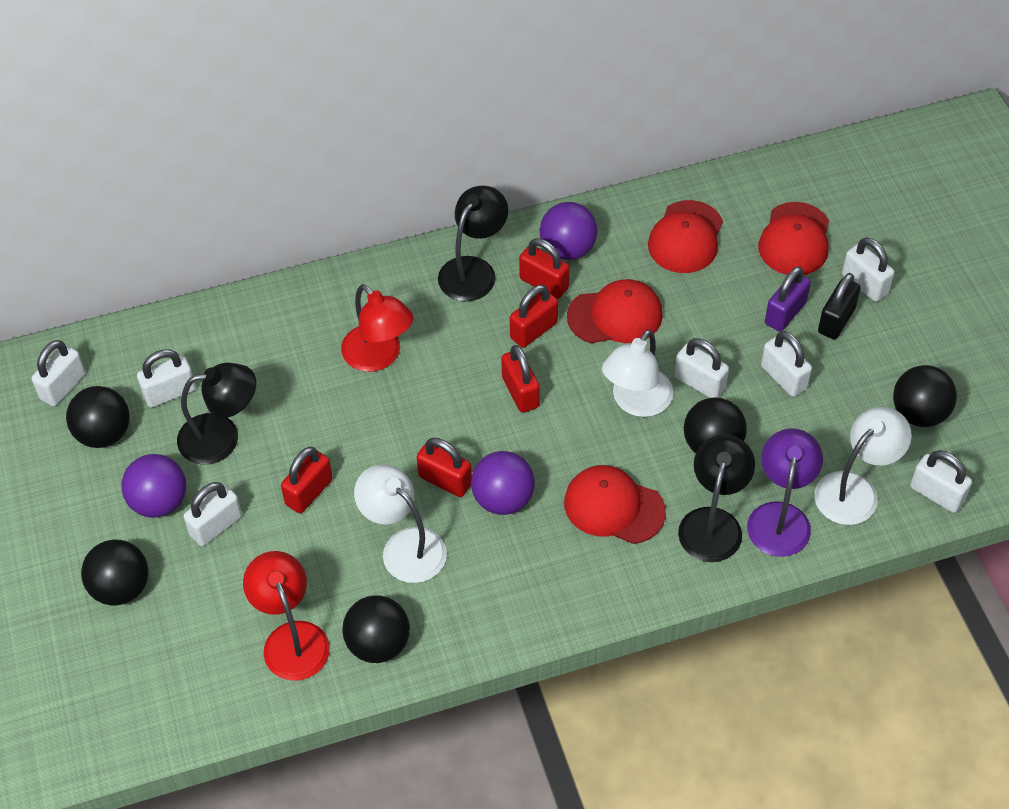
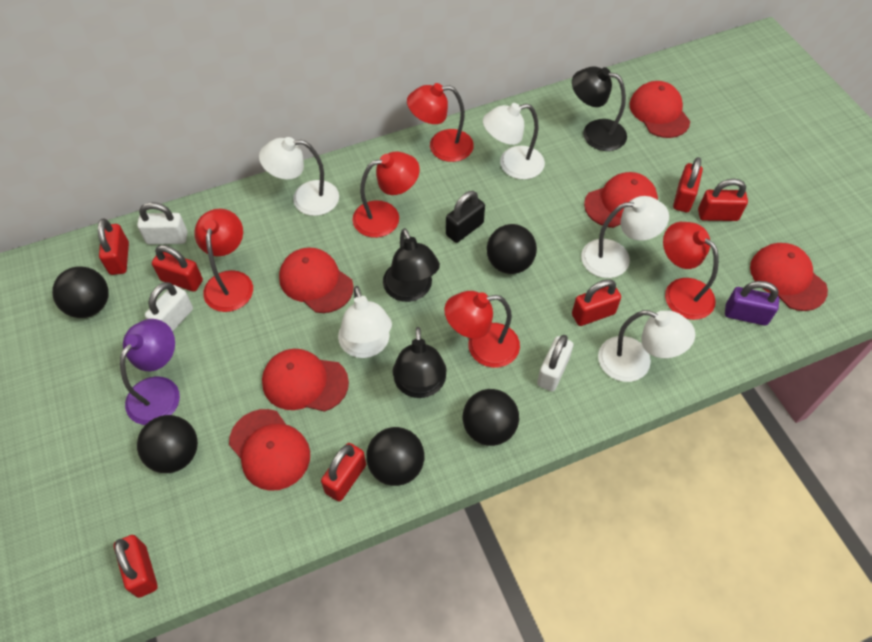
purple ball: 3 -> 0
red cap: 4 -> 6
red lamp: 2 -> 5
red padlock: 5 -> 7
white lamp: 3 -> 5
white padlock: 7 -> 3

